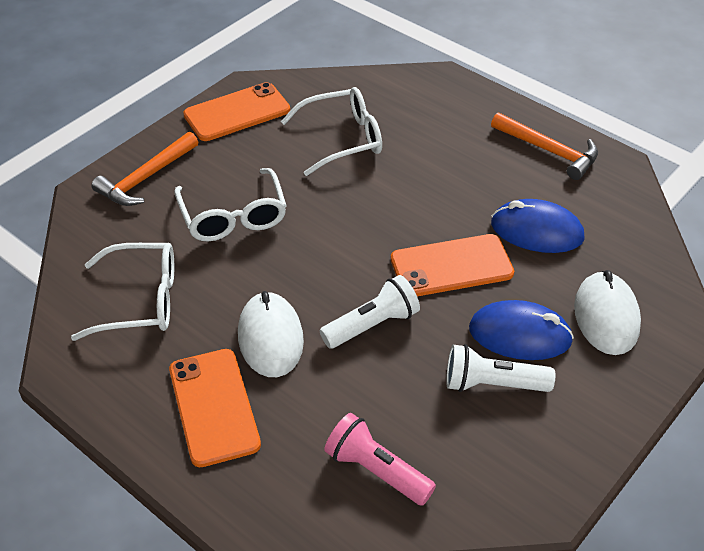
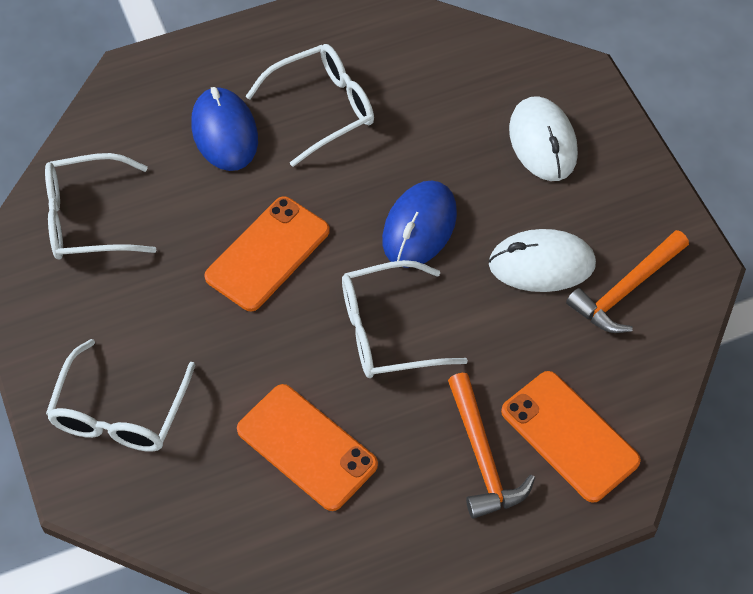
pink flashlight: 1 -> 0
white flashlight: 2 -> 0
white glasses: 3 -> 4

